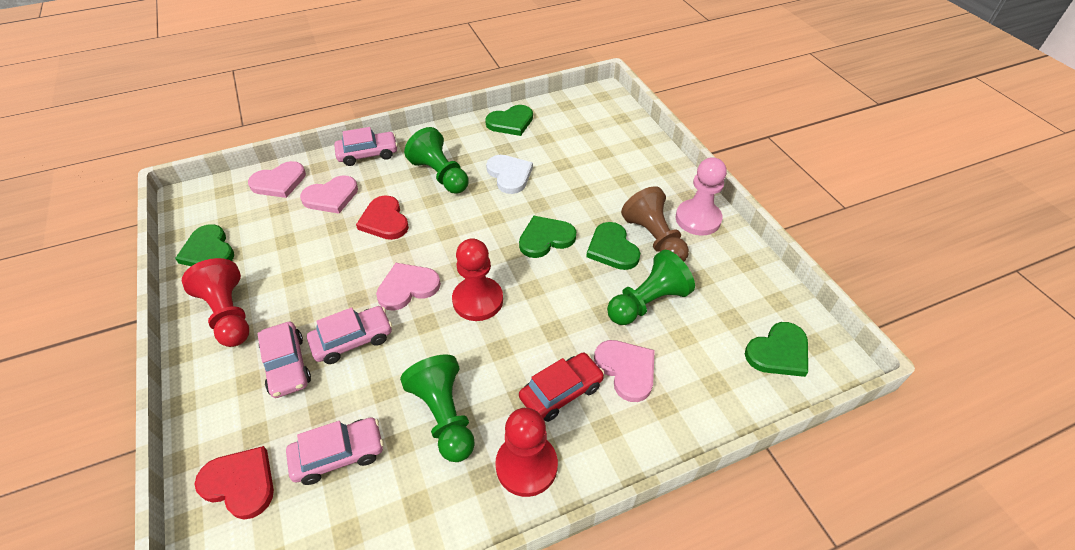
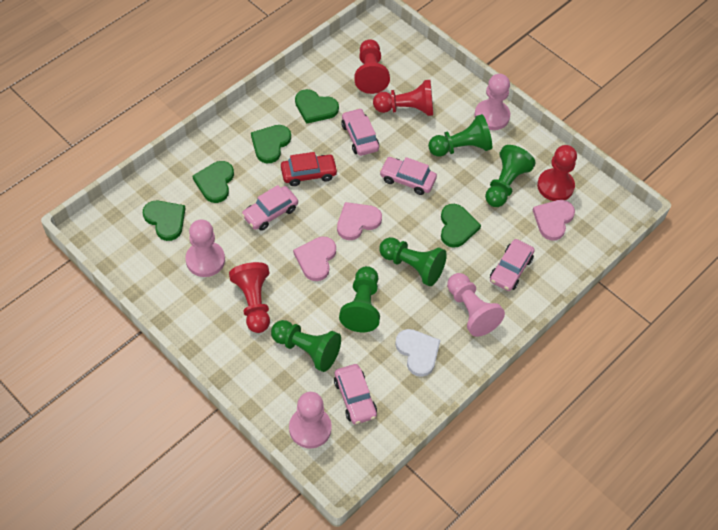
brown pawn: 1 -> 0
green pawn: 3 -> 5
pink car: 4 -> 5
pink heart: 4 -> 3
pink pawn: 1 -> 4
red heart: 2 -> 0
red pawn: 3 -> 4

